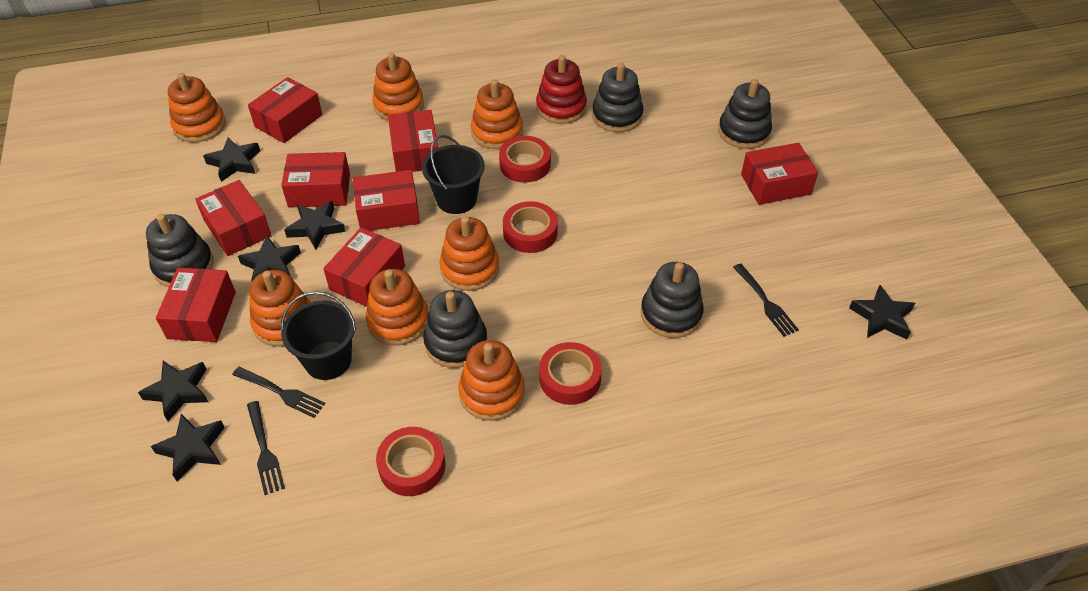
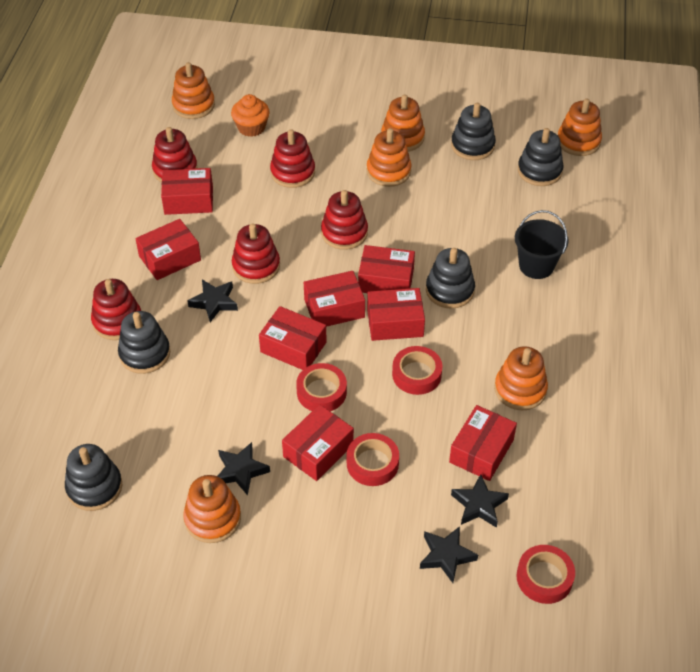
black bucket: 2 -> 1
black fork: 3 -> 0
black star: 6 -> 4
orange cupcake: 0 -> 1
orange stacking toy: 7 -> 6
red stacking toy: 1 -> 5

